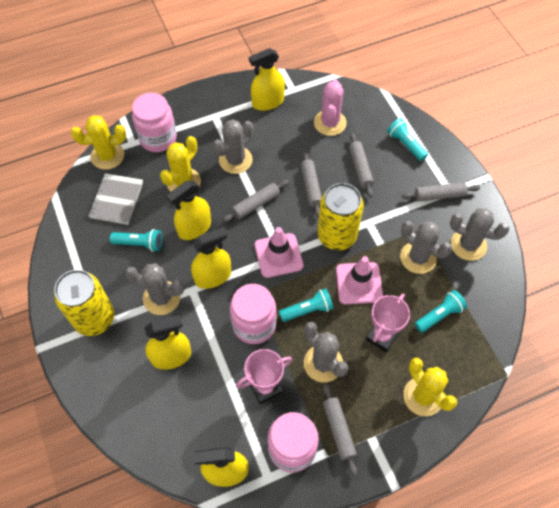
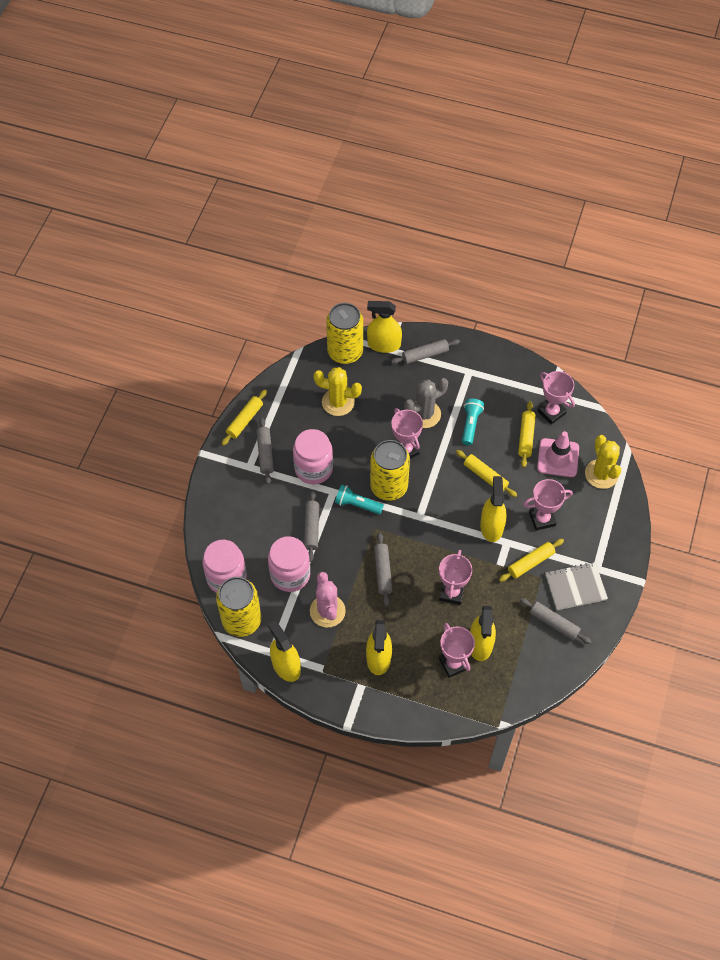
grey cactus: 5 -> 1
pink traffic cone: 2 -> 1
pink trophy: 2 -> 5
turquoise flashlight: 4 -> 2
yellow cactus: 3 -> 2
yellow can: 2 -> 3
yellow rolling pin: 0 -> 4

